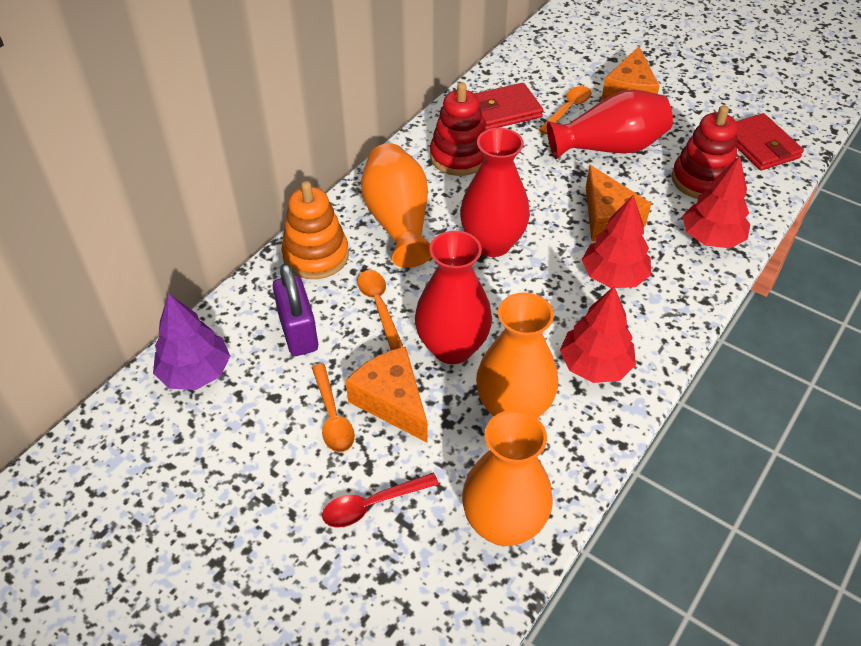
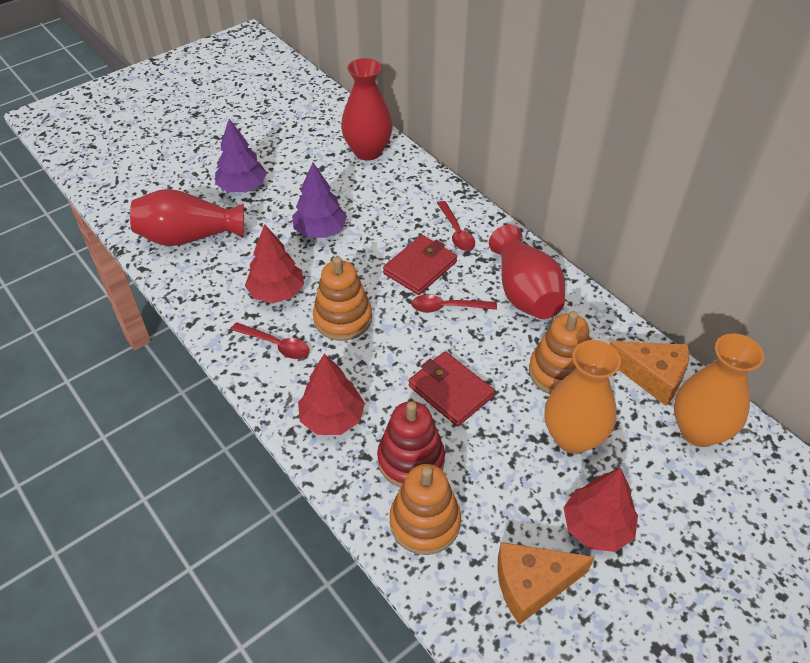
orange cheese: 3 -> 2
orange spoon: 3 -> 0
orange stacking toy: 1 -> 3
orange vase: 3 -> 2
purple padlock: 1 -> 0
purple tree: 1 -> 2
red spoon: 1 -> 3
red stacking toy: 2 -> 1

